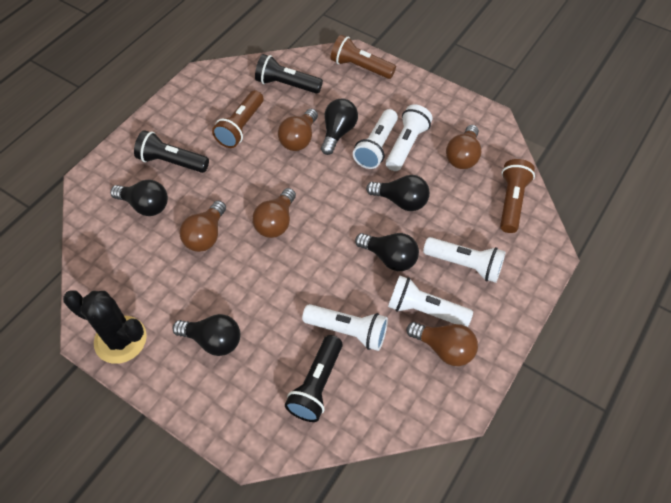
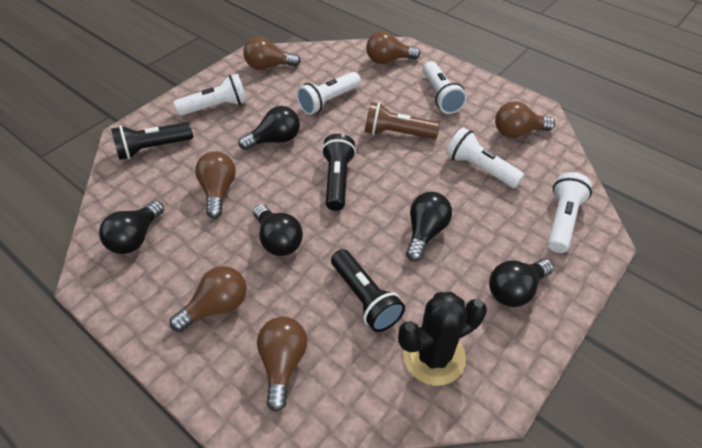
brown flashlight: 3 -> 1
brown light bulb: 5 -> 6

